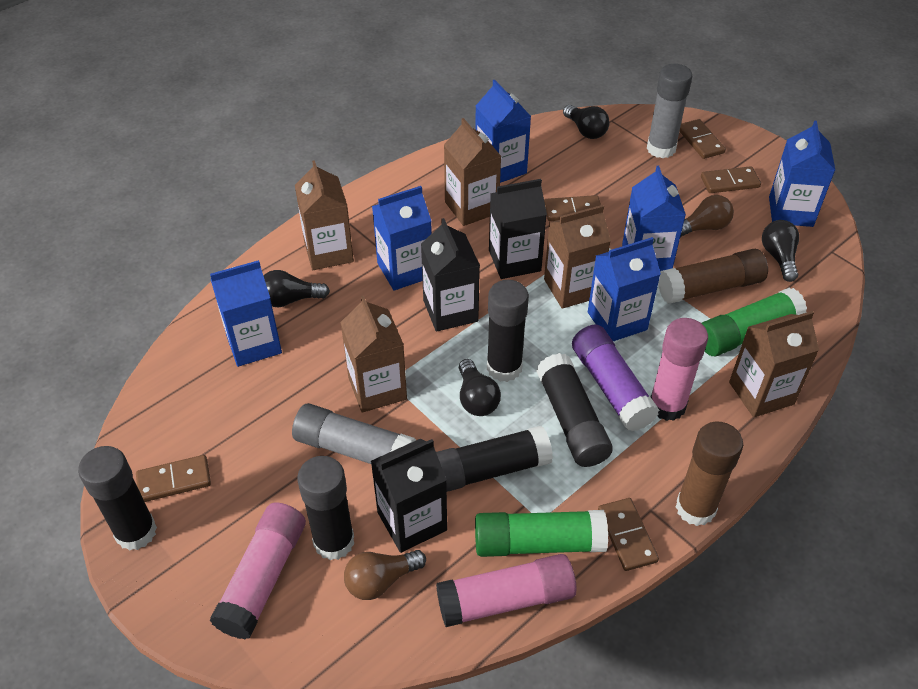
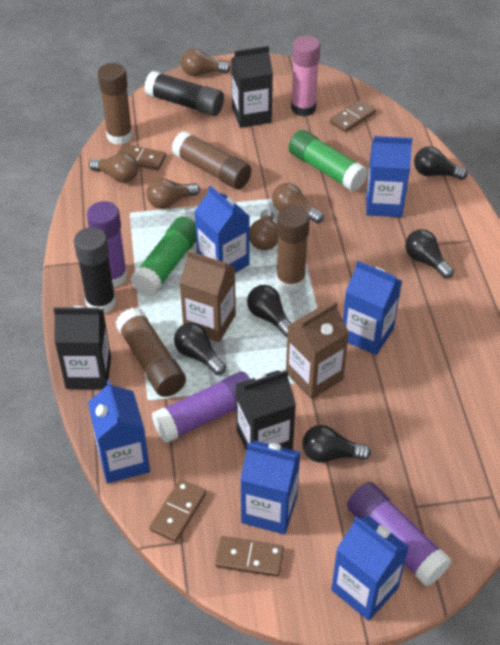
black glue stick: 5 -> 2
black light bulb: 4 -> 5
brown carton: 5 -> 2
brown domino: 5 -> 4
brown glue stick: 2 -> 4
brown light bulb: 2 -> 5
grey glue stick: 2 -> 0
pink glue stick: 3 -> 1
purple glue stick: 1 -> 3

